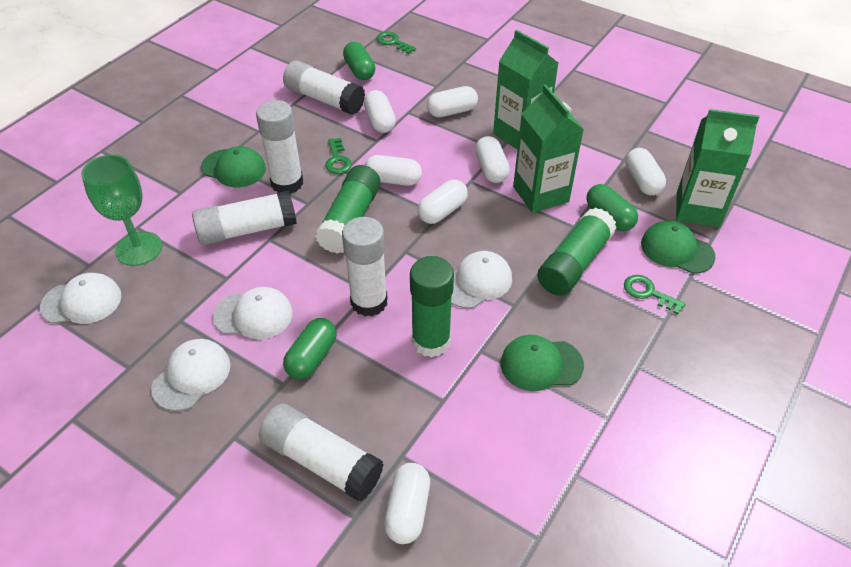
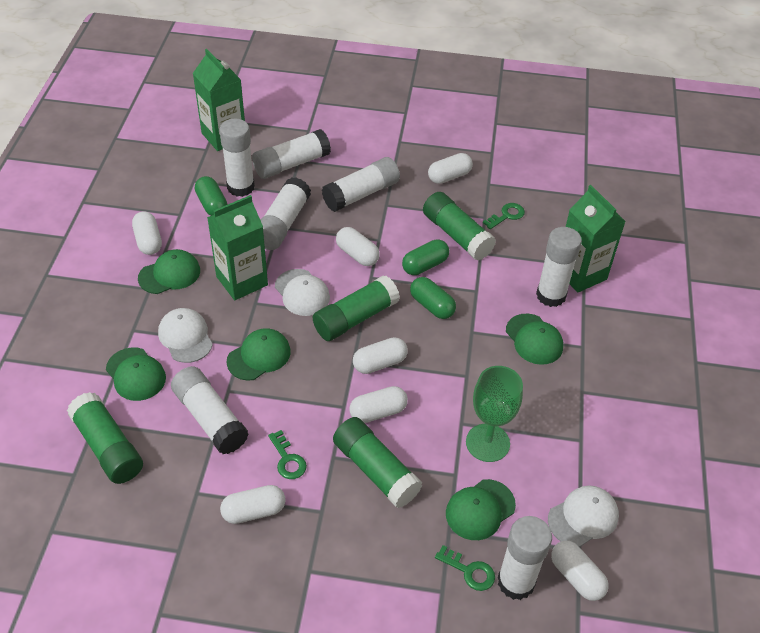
green cap: 3 -> 5
green glue stick: 3 -> 4
white cap: 4 -> 3
white glue stick: 5 -> 7

